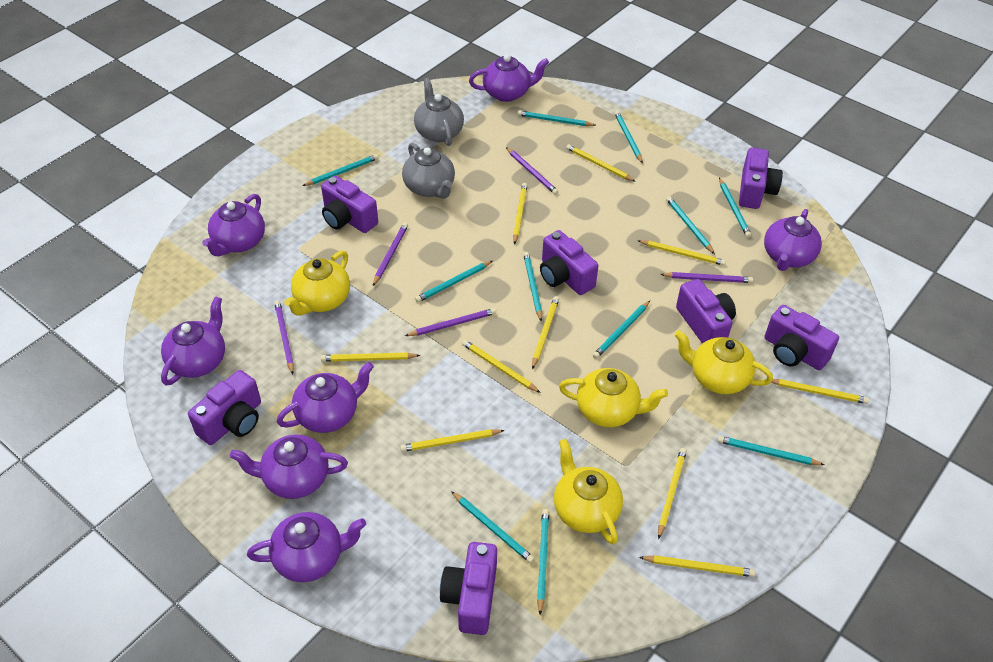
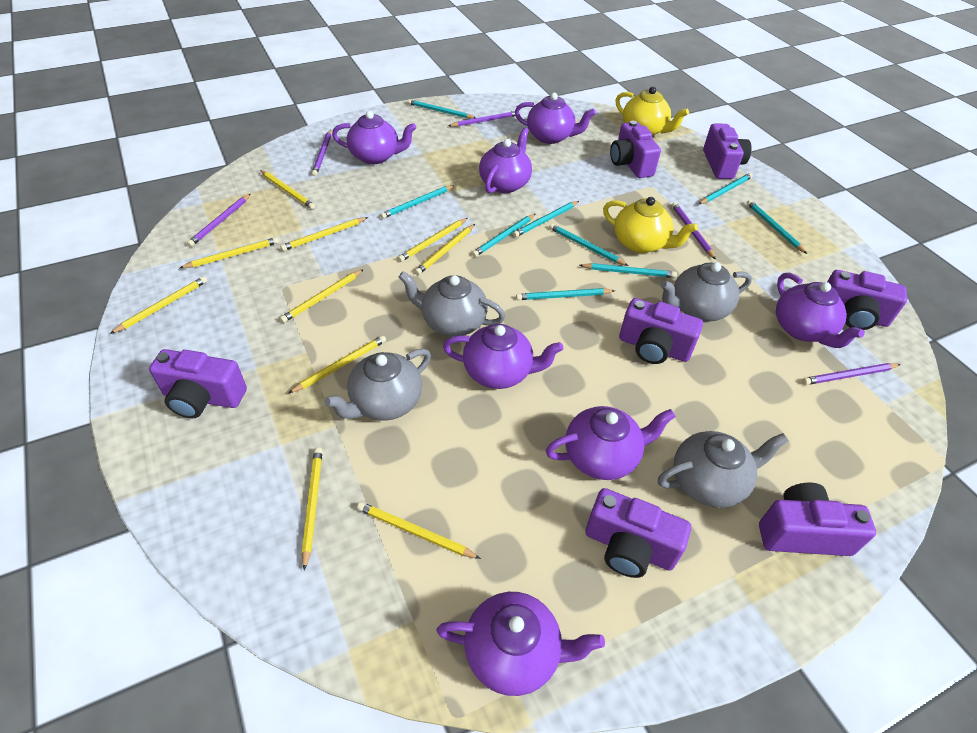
grey teapot: 2 -> 4
turquoise pencil: 11 -> 9
yellow teapot: 4 -> 2

